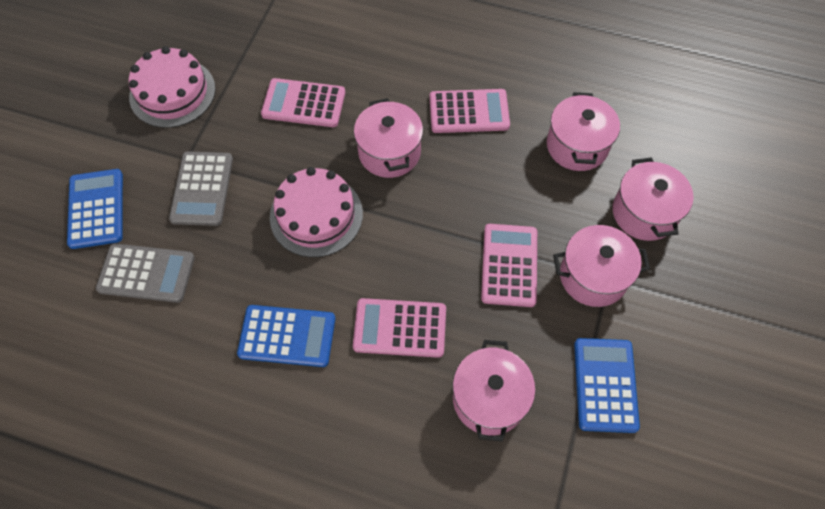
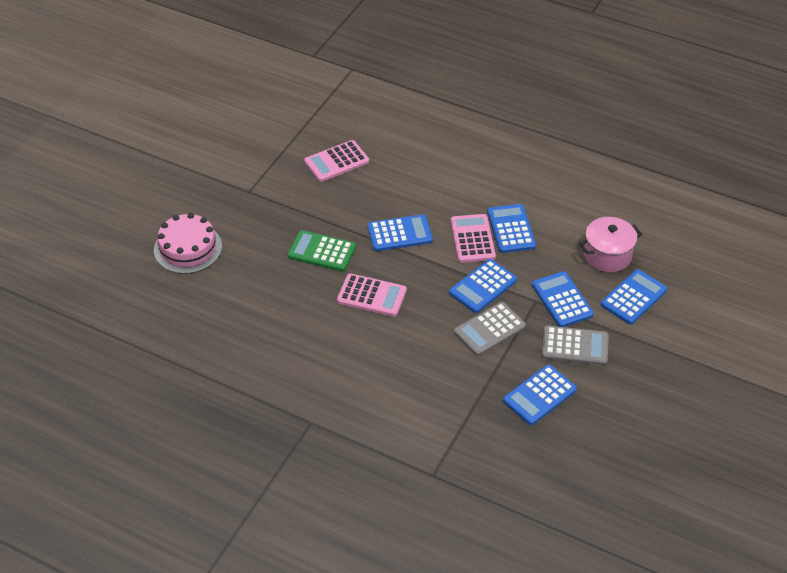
blue calculator: 3 -> 6
green calculator: 0 -> 1
pink cake: 2 -> 1
pink calculator: 4 -> 3
pink pot: 5 -> 1

